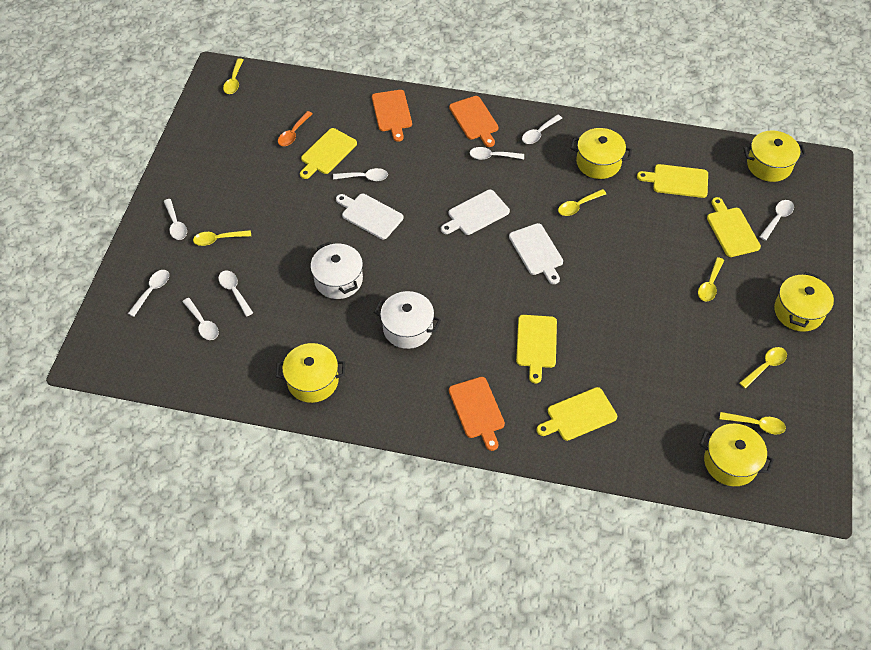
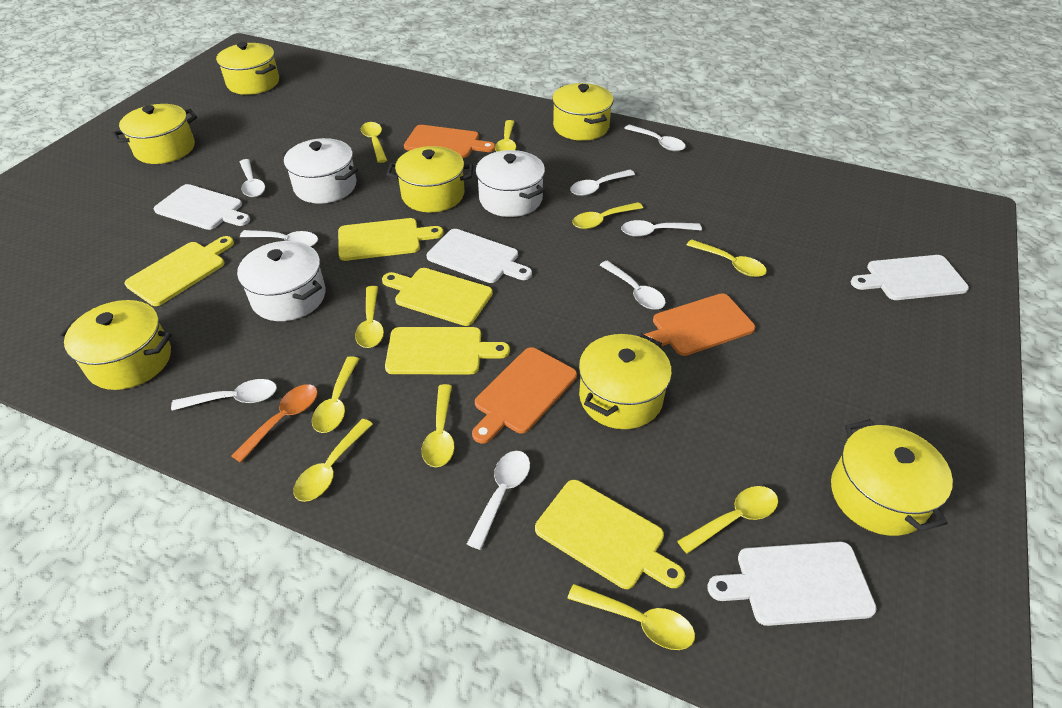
white cutting board: 3 -> 4
white pot: 2 -> 3
yellow pot: 5 -> 7
yellow spoon: 6 -> 10

